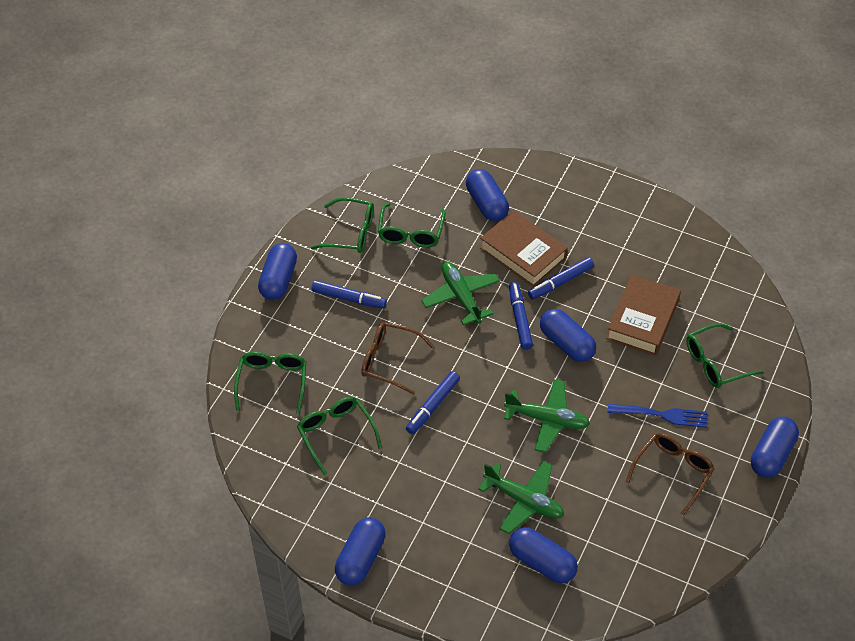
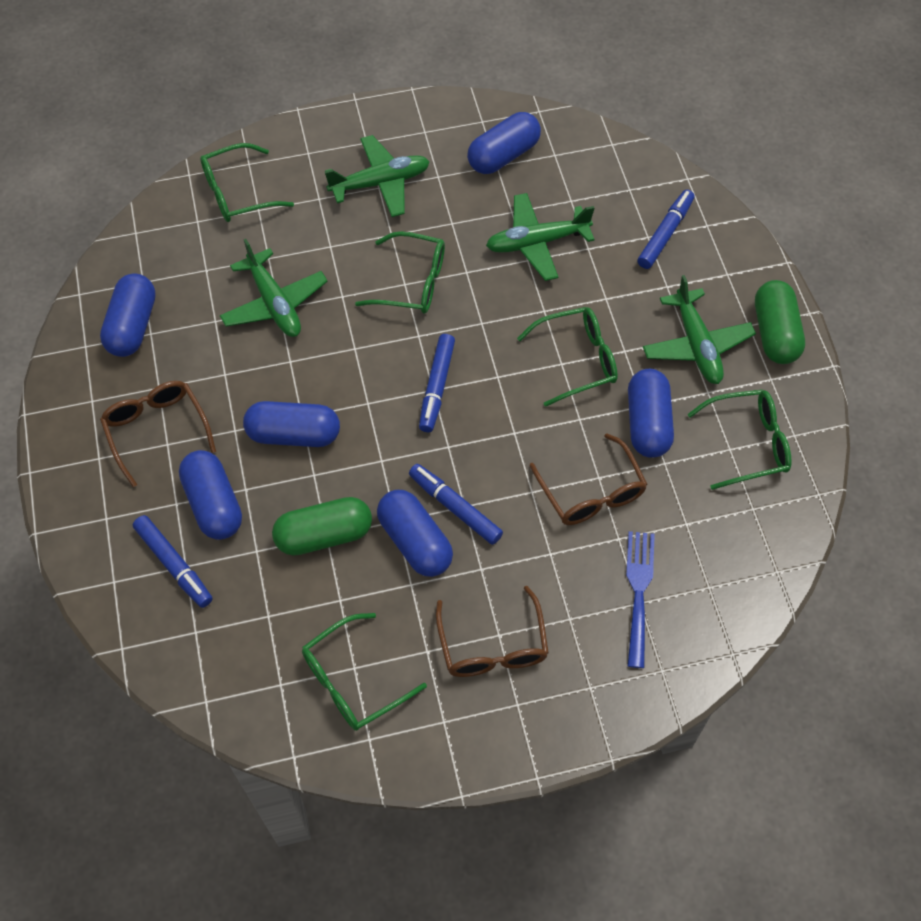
brown book: 2 -> 0
brown glasses: 2 -> 3
green capsule: 0 -> 2
green plane: 3 -> 4

